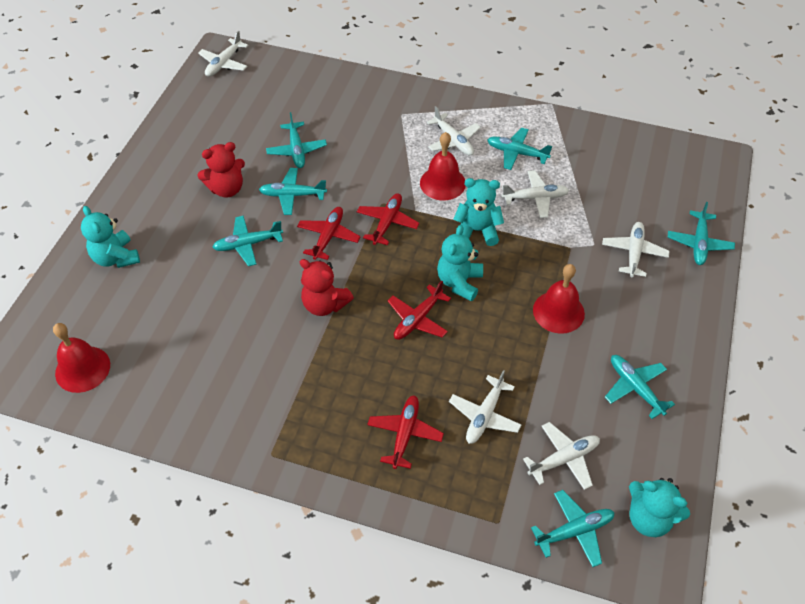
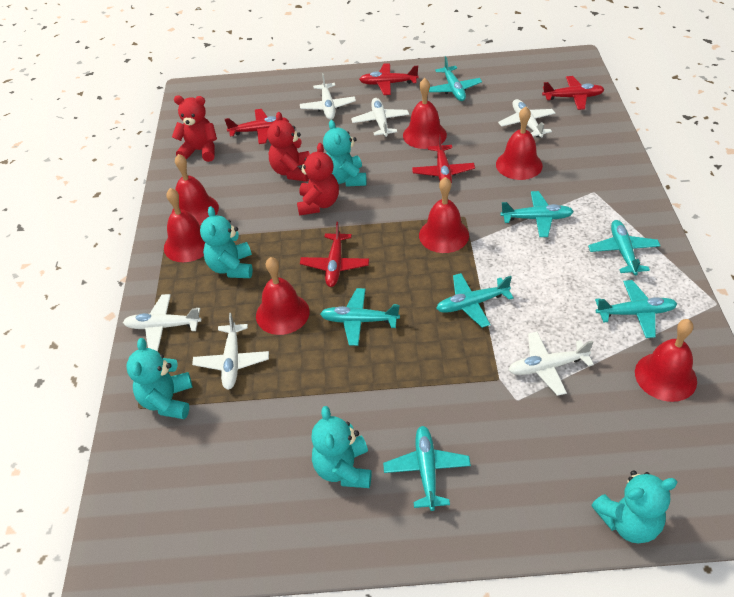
red bell: 3 -> 7
red plane: 4 -> 5
red teddy bear: 2 -> 3
turquoise teddy bear: 4 -> 5

